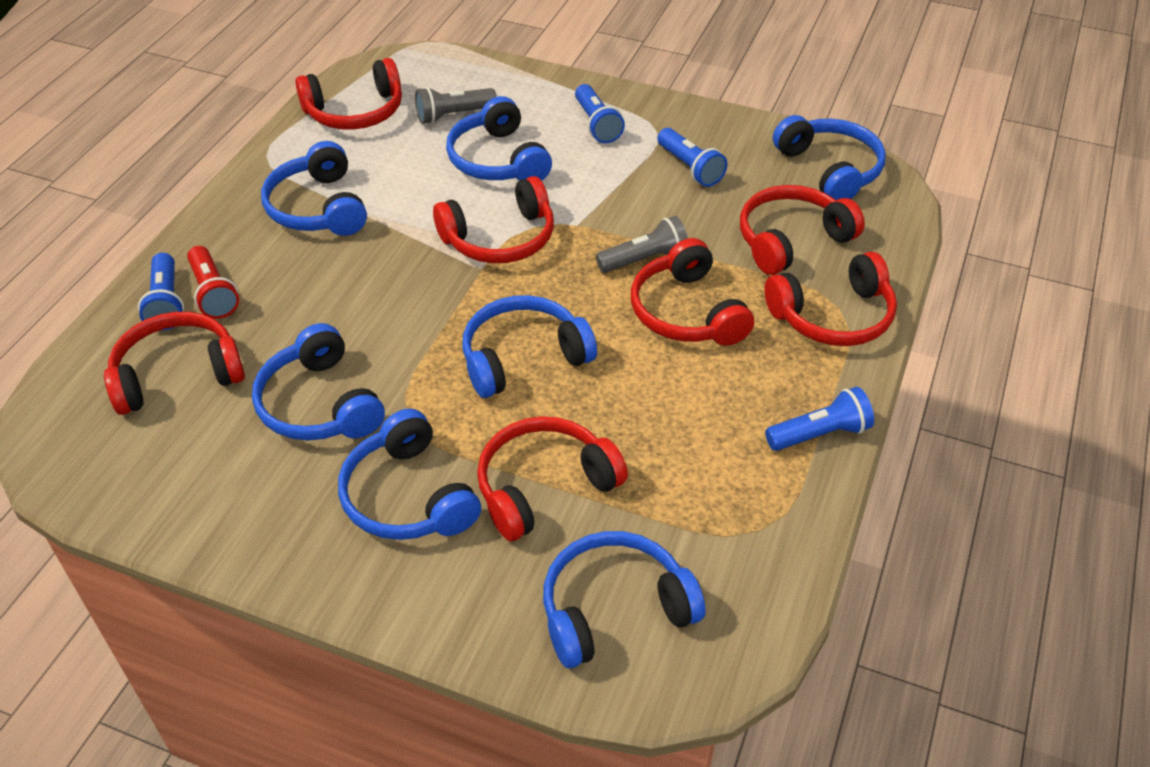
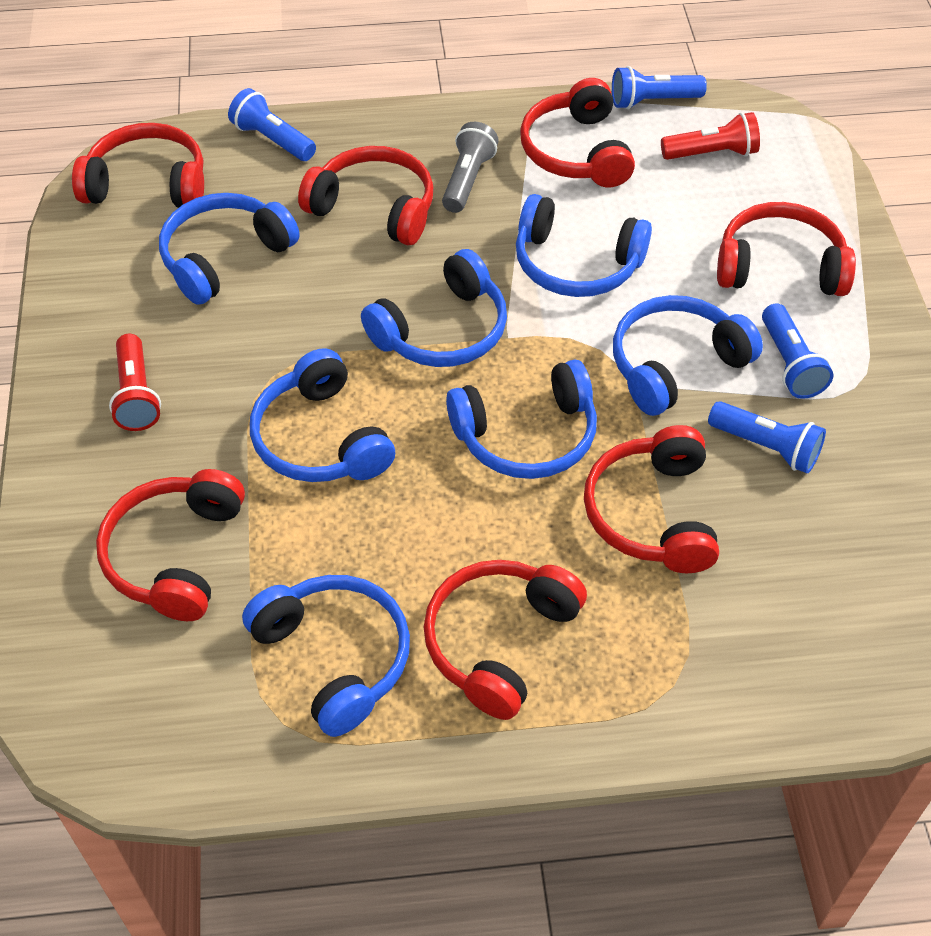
grey flashlight: 2 -> 1
red flashlight: 1 -> 2

